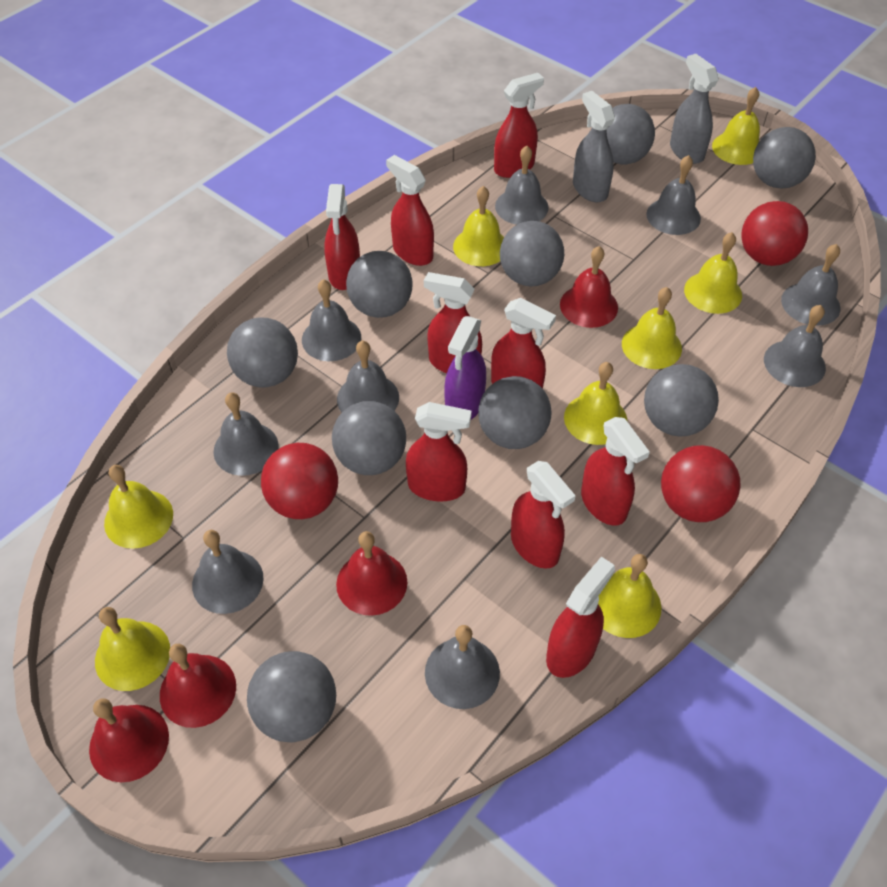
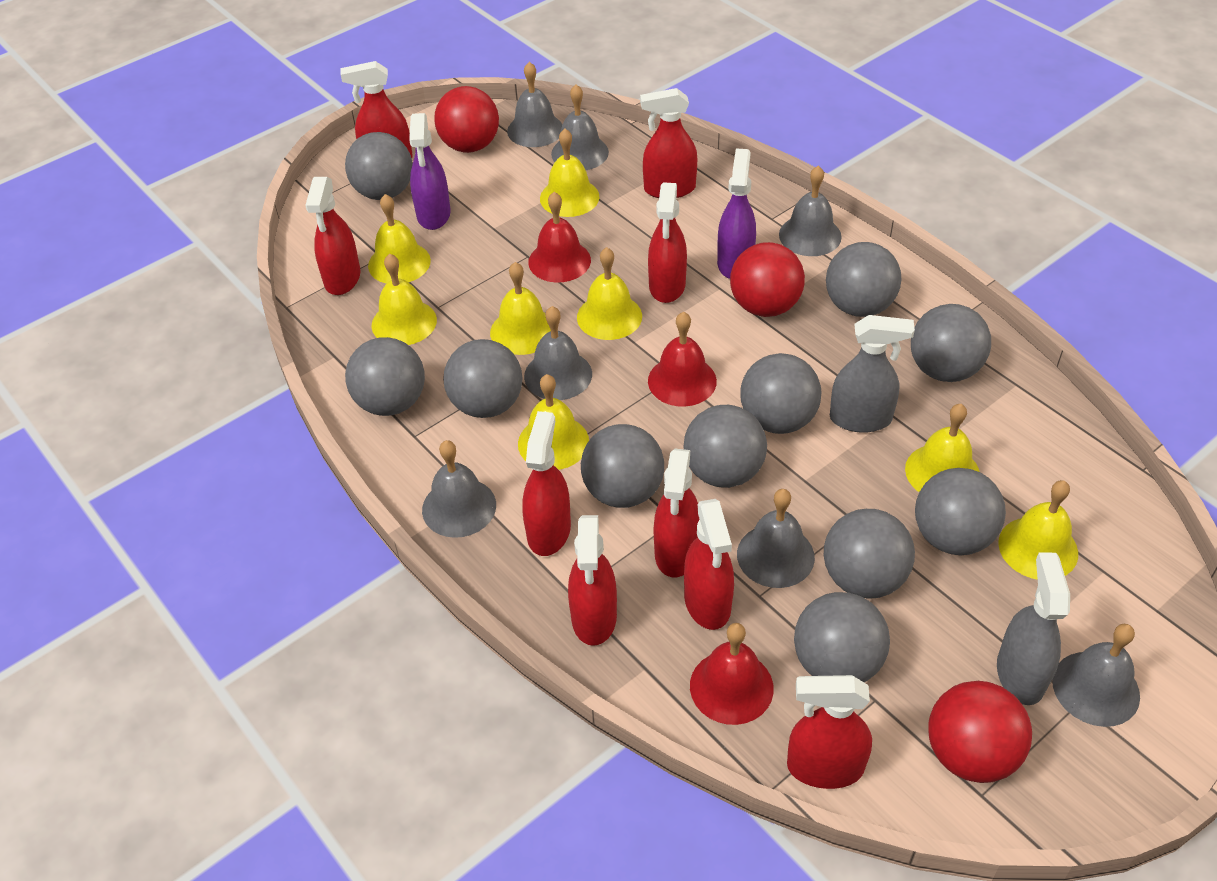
grey ball: 9 -> 11
grey bell: 9 -> 7
purple spray bottle: 1 -> 2
red bell: 4 -> 3

